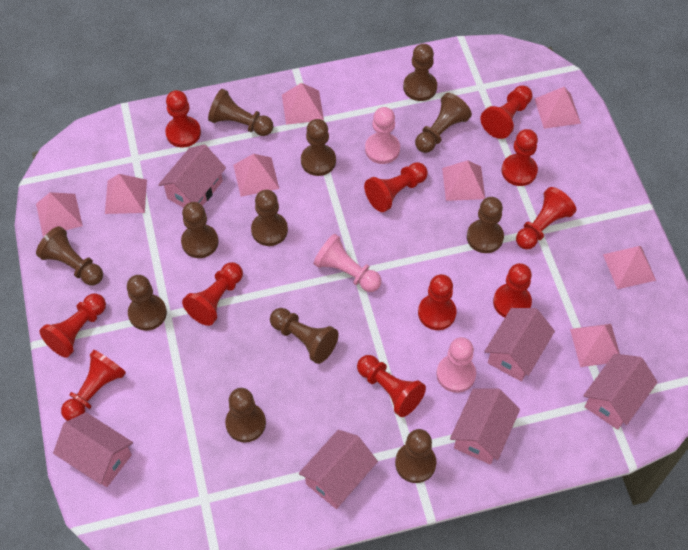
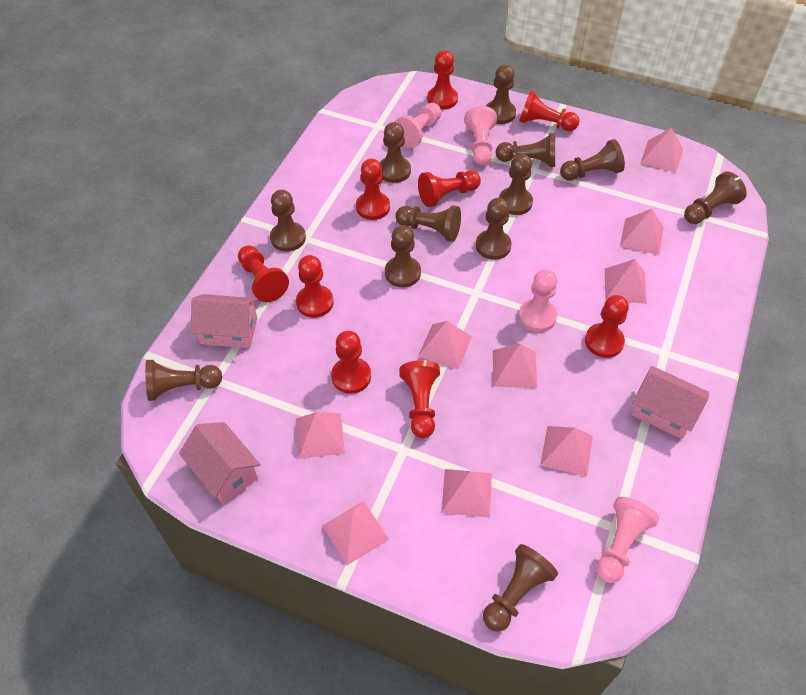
pink house: 6 -> 3
pink pawn: 3 -> 4
pink pyramid: 8 -> 9
red pawn: 11 -> 9

